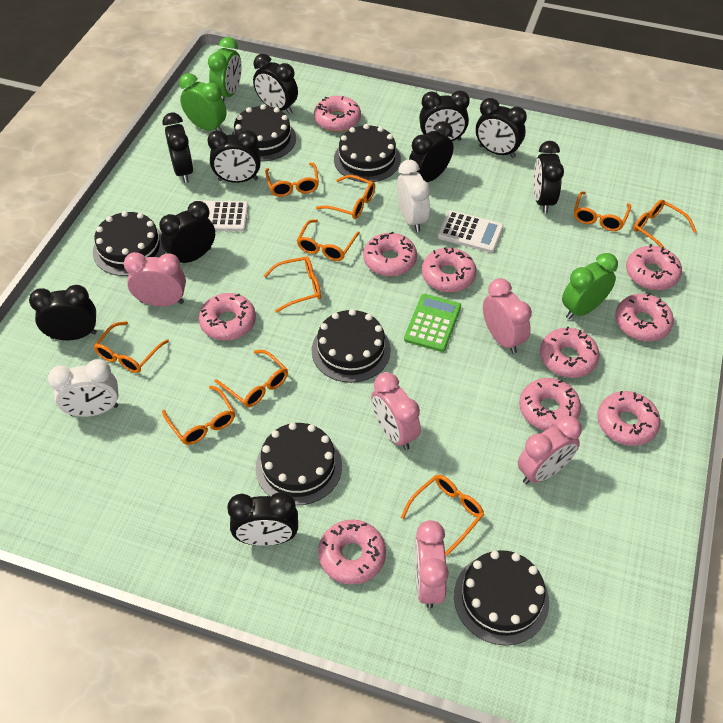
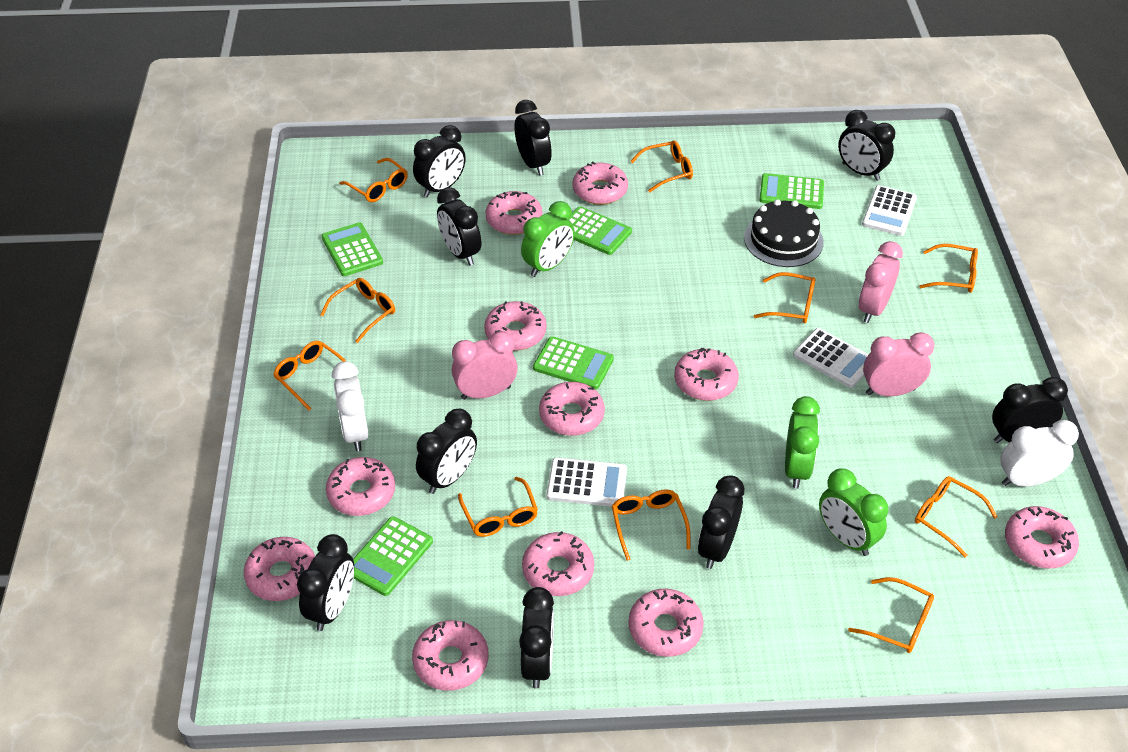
black cake: 6 -> 1
black clock: 10 -> 9
green calculator: 1 -> 5
pink clock: 5 -> 3
pink donut: 10 -> 11
white calculator: 2 -> 3

